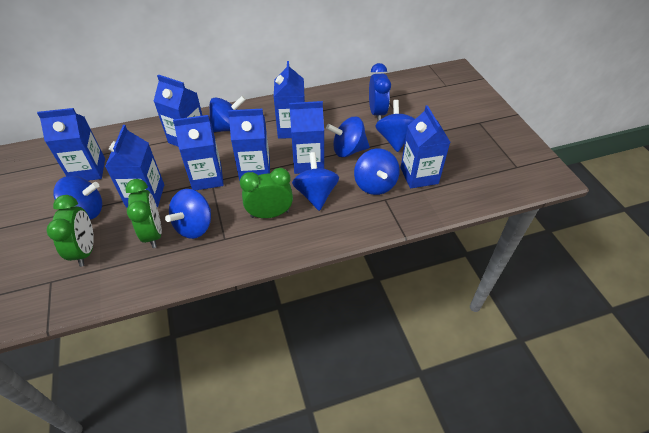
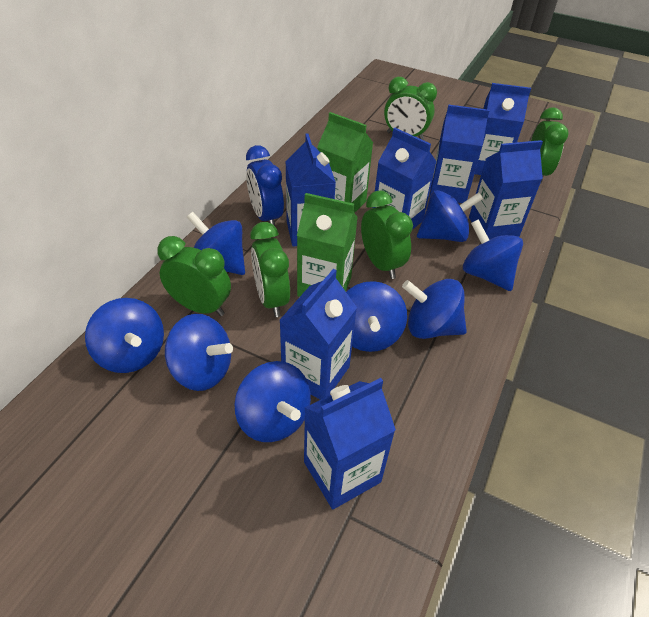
blue carton: 8 -> 7
blue spinning top: 7 -> 8
green carton: 0 -> 2
green clock: 3 -> 5

